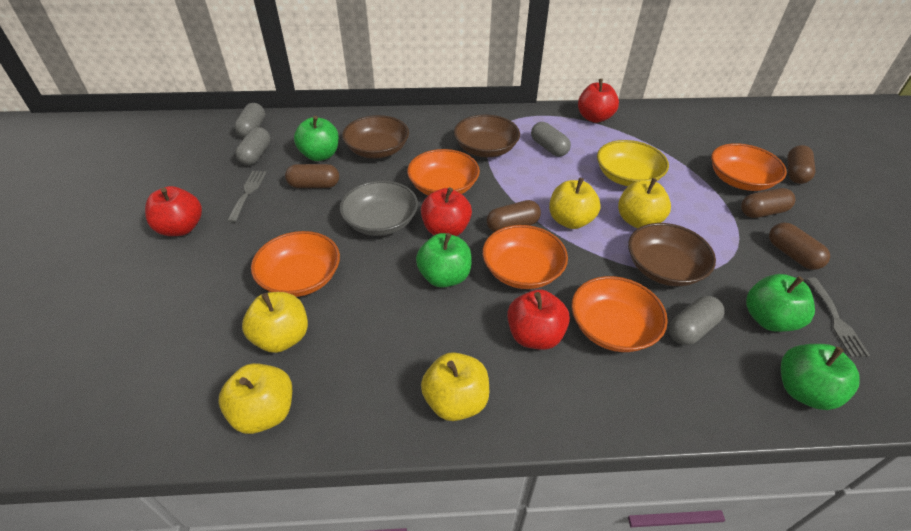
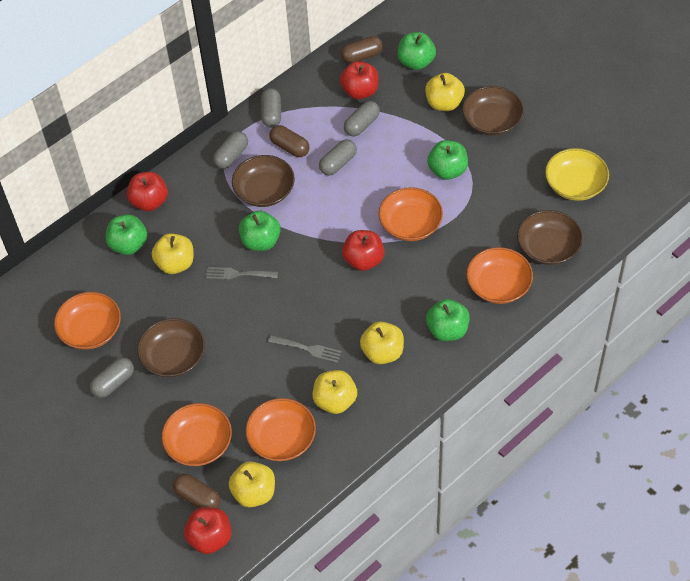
brown bowl: 3 -> 4
brown capsule: 5 -> 3
green apple: 4 -> 5
grey bowl: 1 -> 0
grey capsule: 4 -> 5

